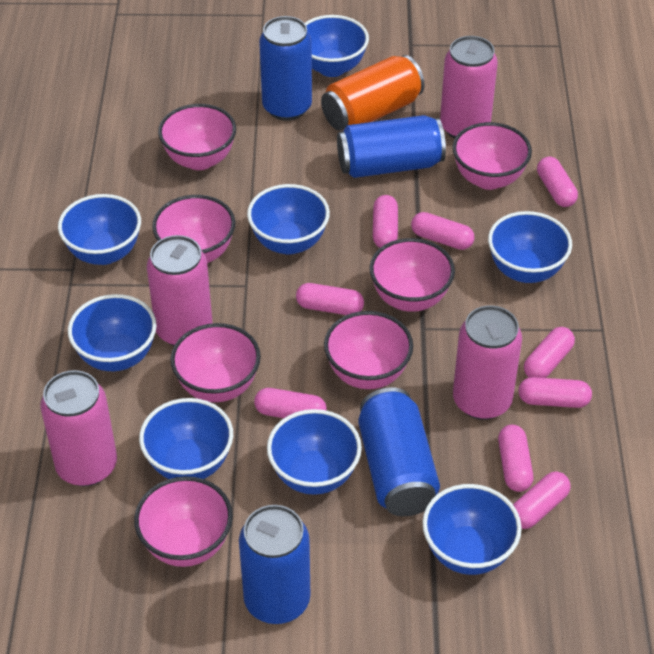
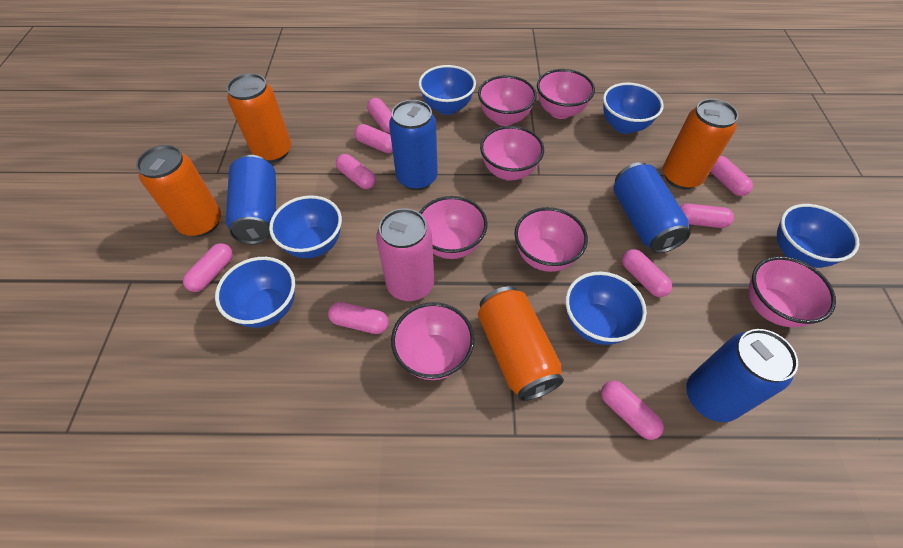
blue bowl: 8 -> 6
orange can: 1 -> 4
pink can: 4 -> 1

